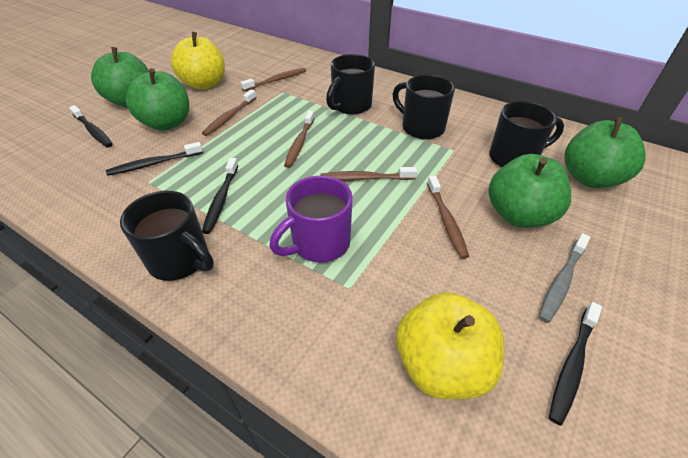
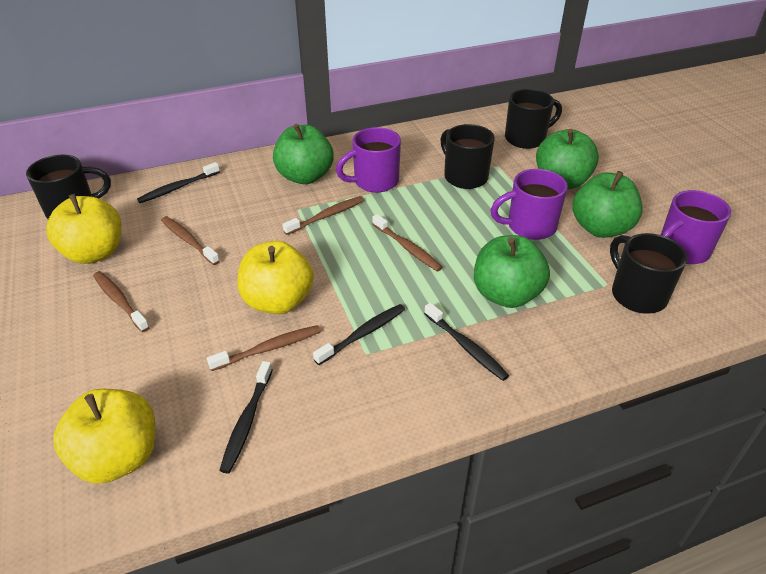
grey toothbrush: 1 -> 0
purple mug: 1 -> 3
yellow apple: 2 -> 3

